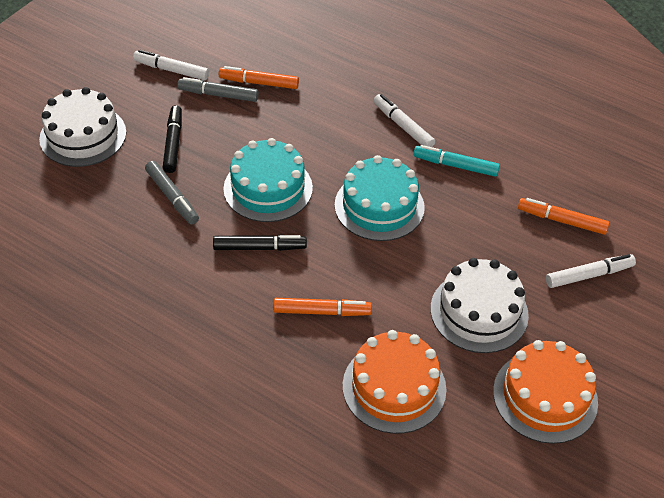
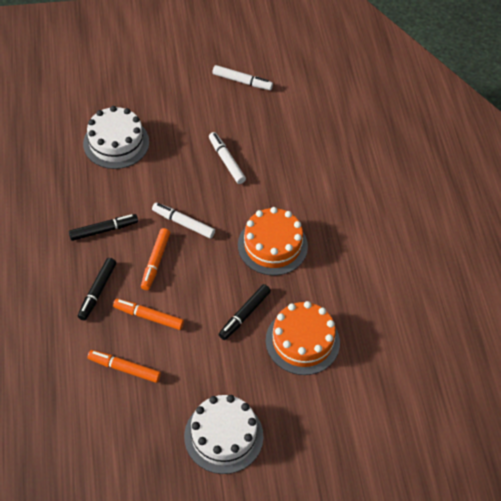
black marker: 2 -> 3
grey marker: 2 -> 0
turquoise cake: 2 -> 0
turquoise marker: 1 -> 0

